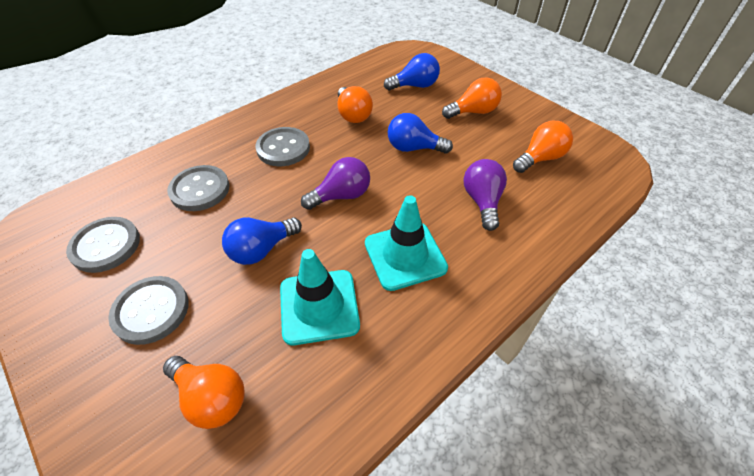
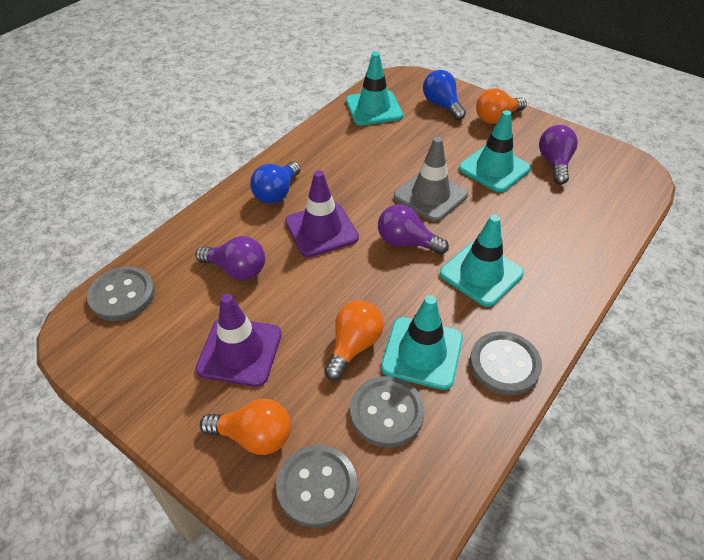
blue light bulb: 3 -> 2
grey traffic cone: 0 -> 1
orange light bulb: 4 -> 3
purple light bulb: 2 -> 3
purple traffic cone: 0 -> 2
turquoise traffic cone: 2 -> 4

